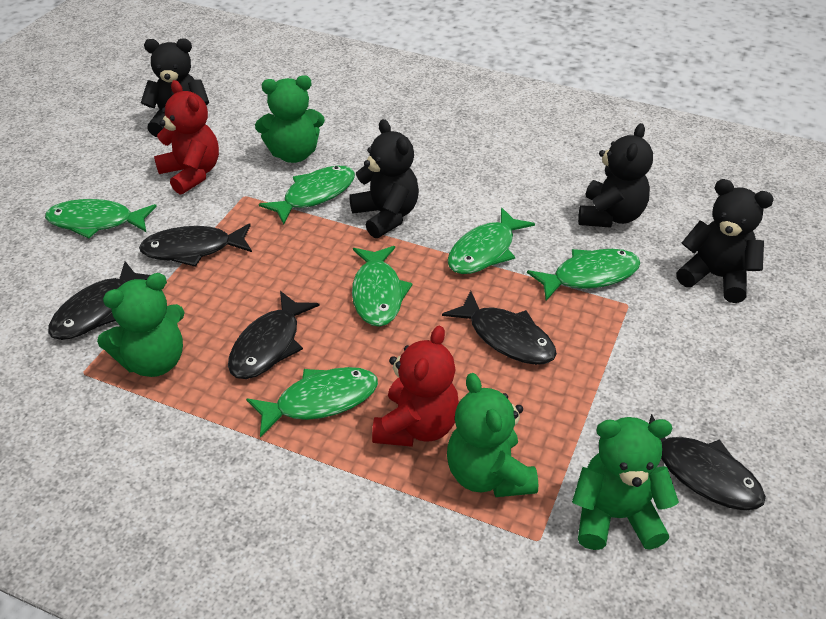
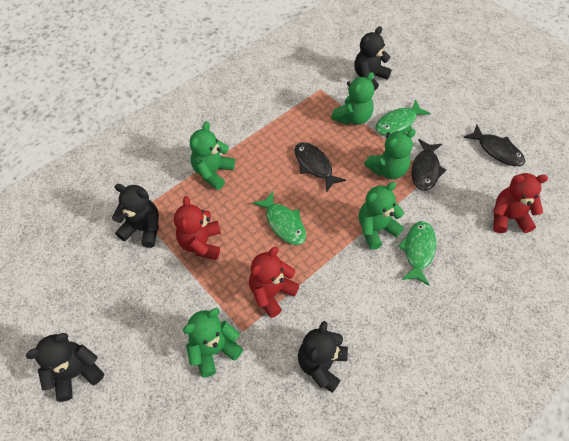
black fish: 5 -> 3
green fish: 6 -> 3
green teddy bear: 4 -> 5
red teddy bear: 2 -> 3

